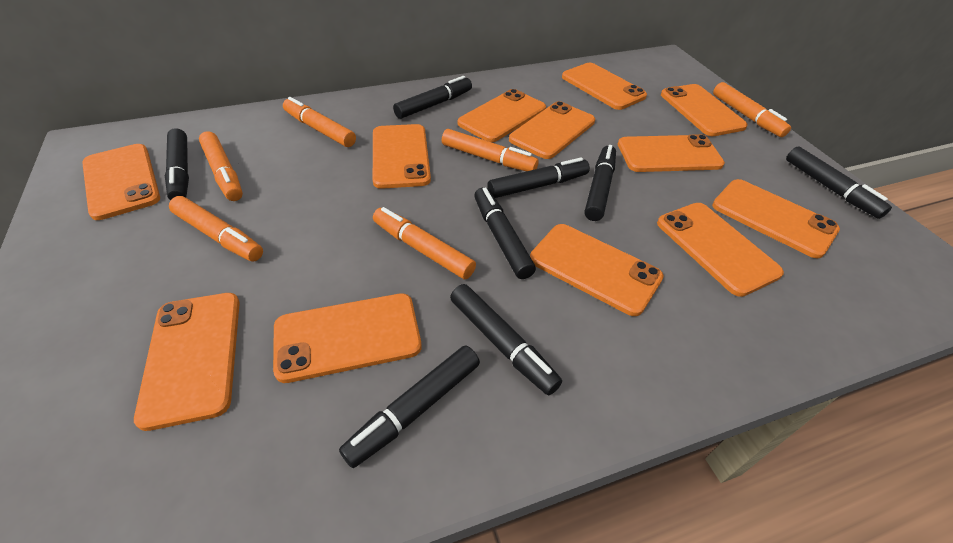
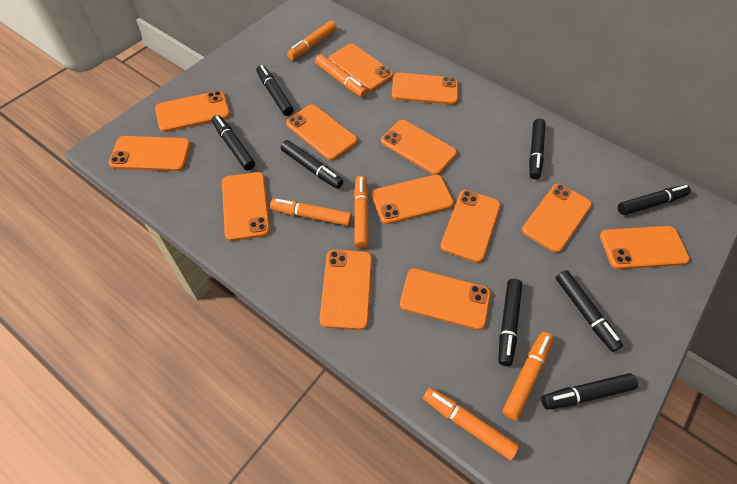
orange phone: 12 -> 13

